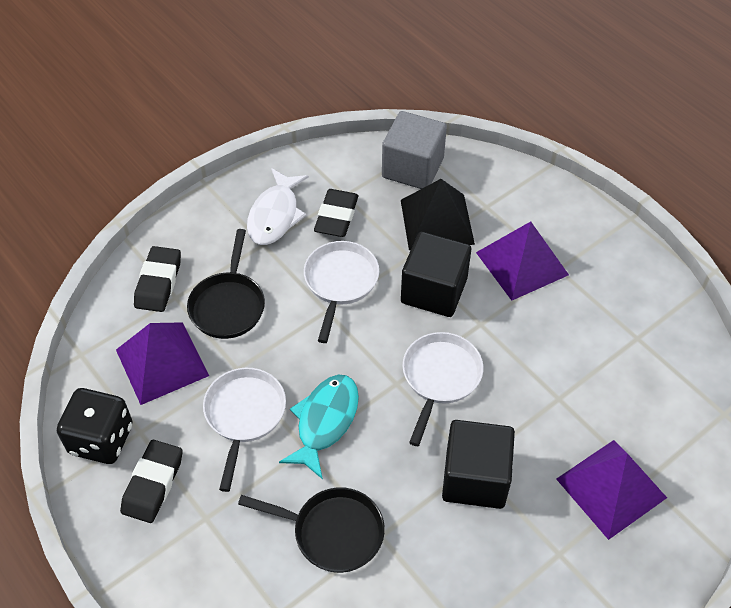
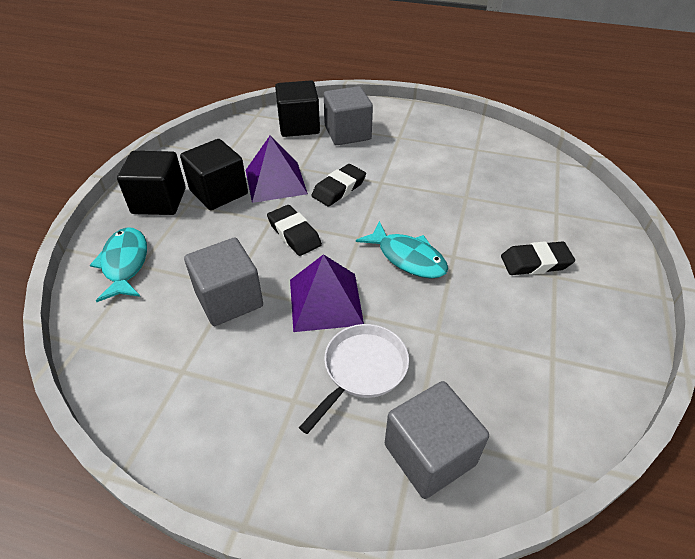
black cube: 2 -> 3
black dice: 1 -> 0
black pan: 2 -> 0
black pyramid: 1 -> 0
grey cube: 1 -> 3
purple pyramid: 3 -> 2
turquoise fish: 1 -> 2
white fish: 1 -> 0
white pan: 3 -> 1

